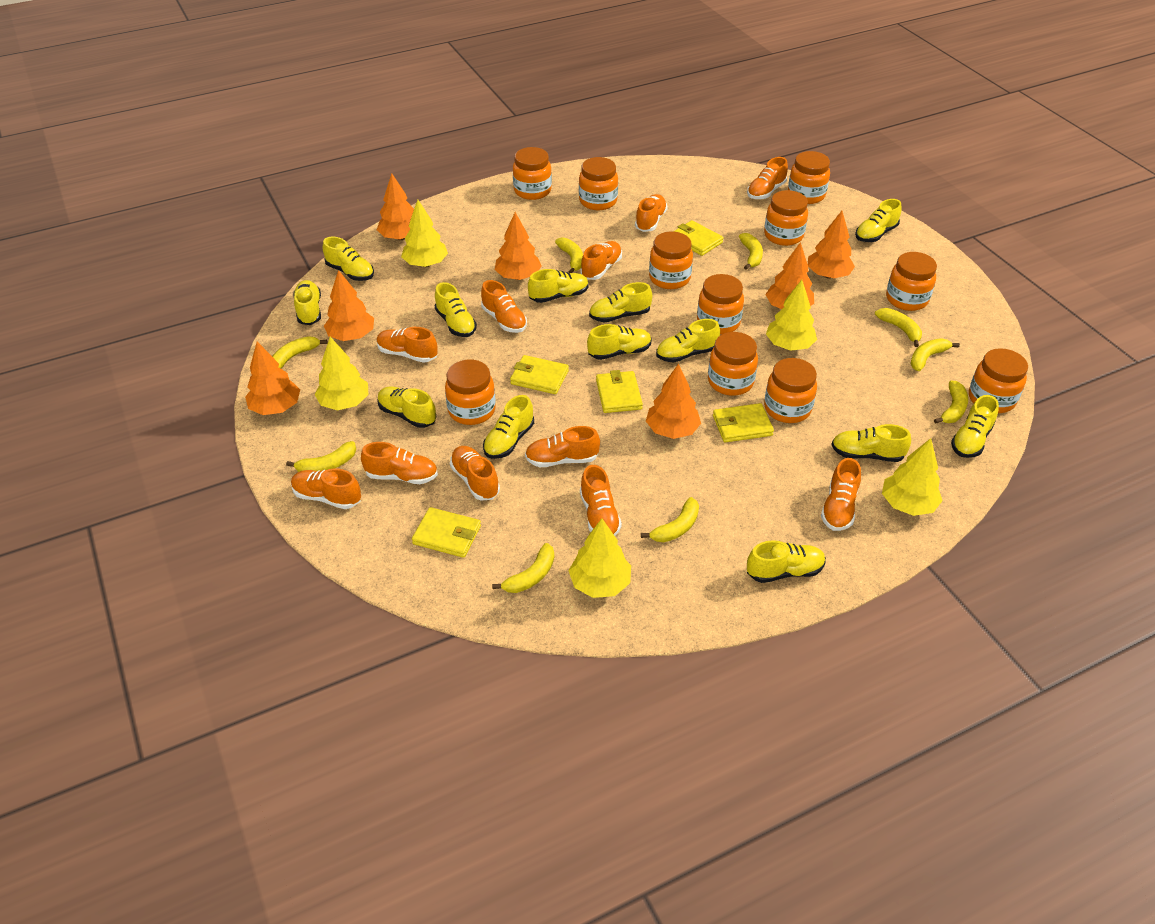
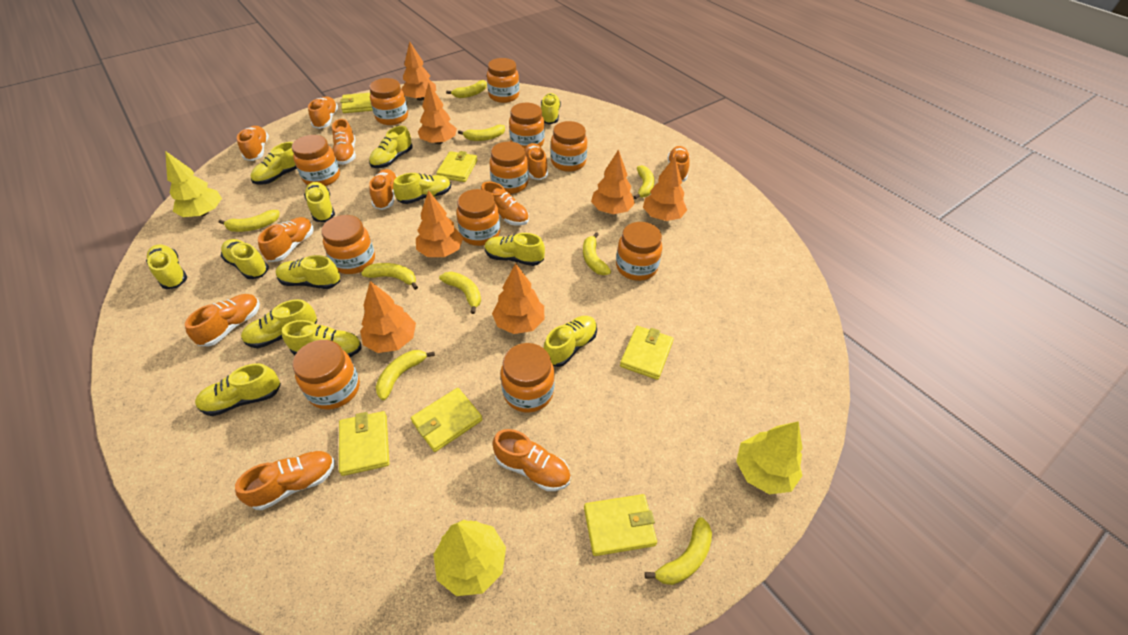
yellow tree: 5 -> 3
yellow wallet: 5 -> 6

